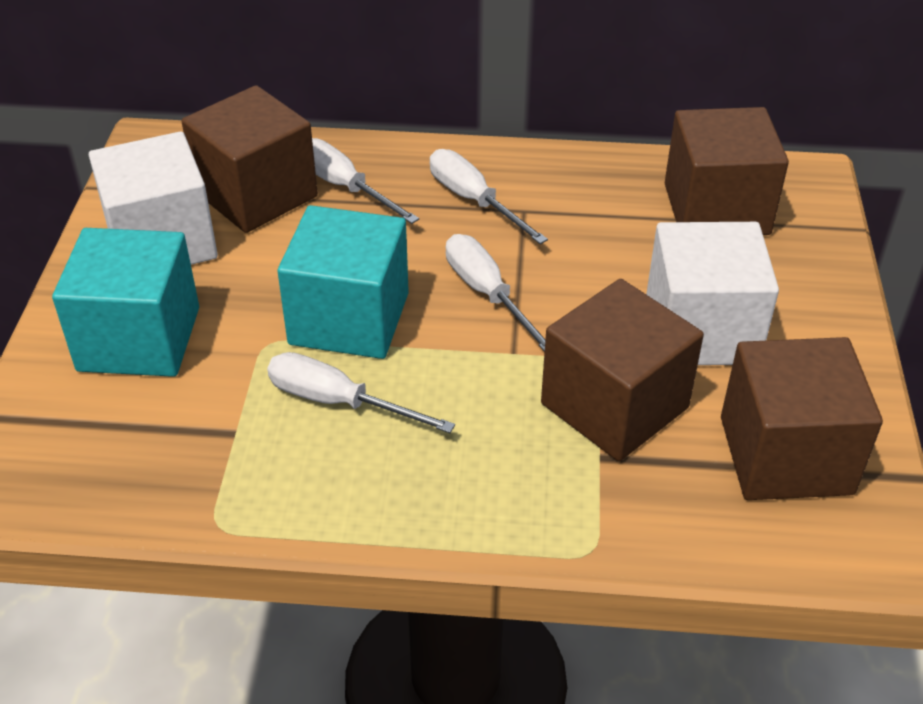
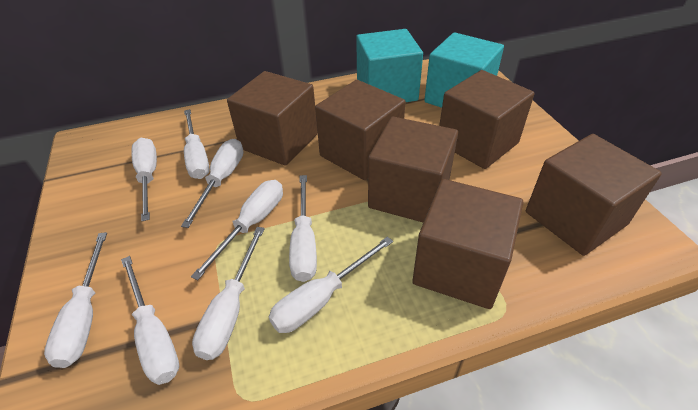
brown cube: 4 -> 6
white cube: 2 -> 0
white screwdriver: 4 -> 9

